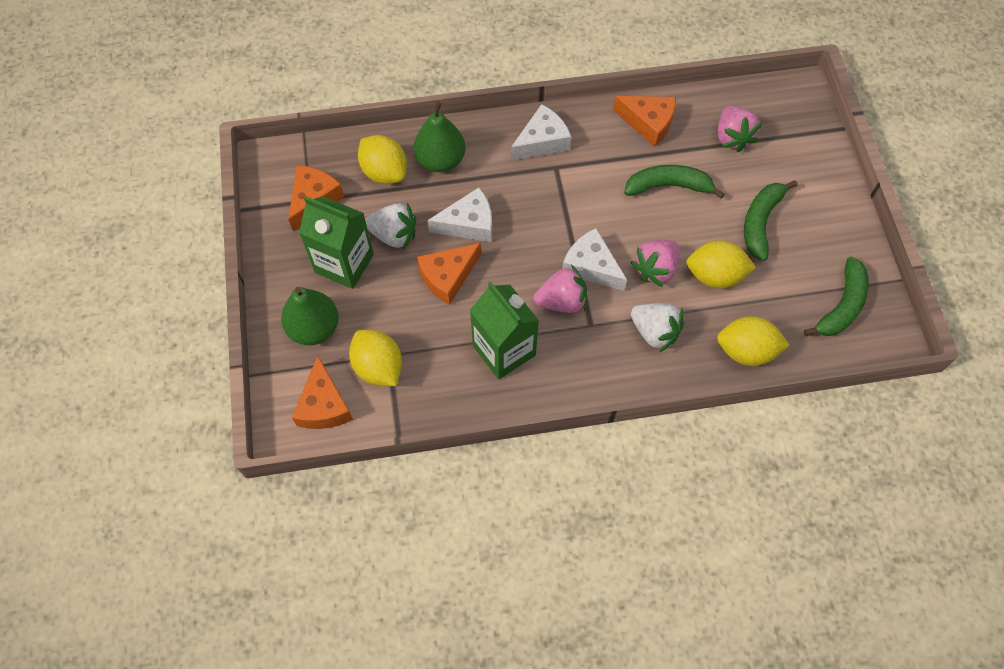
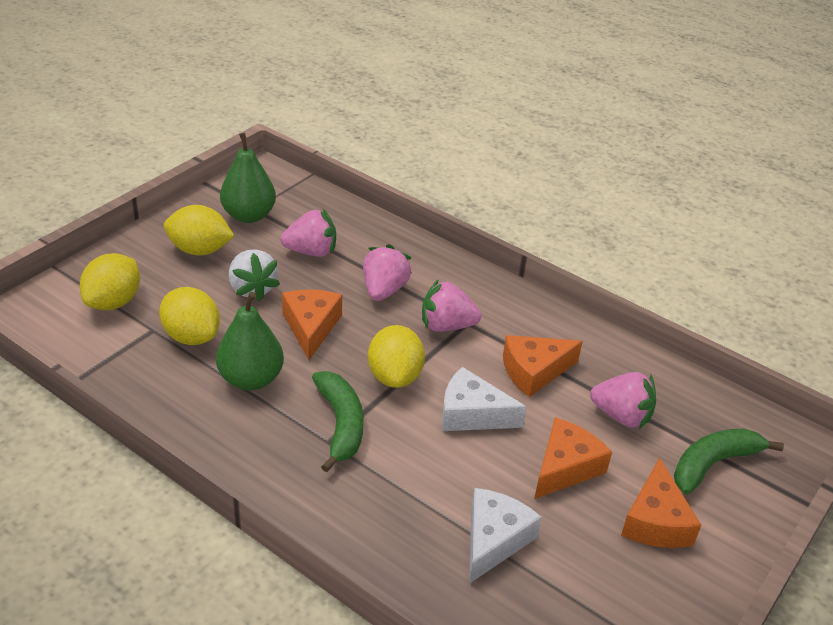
green banana: 3 -> 2
green carton: 2 -> 0
pink strawberry: 3 -> 4
white cheese: 3 -> 2
white strawberry: 2 -> 1

